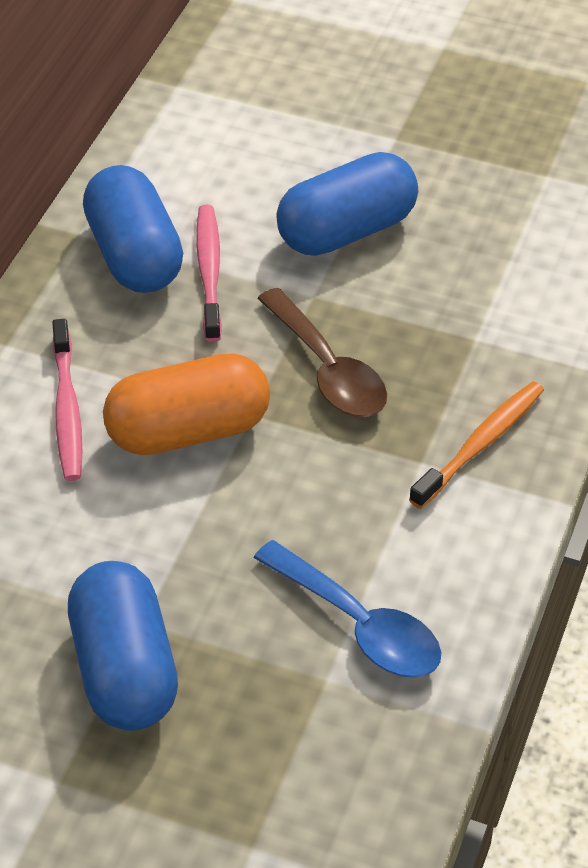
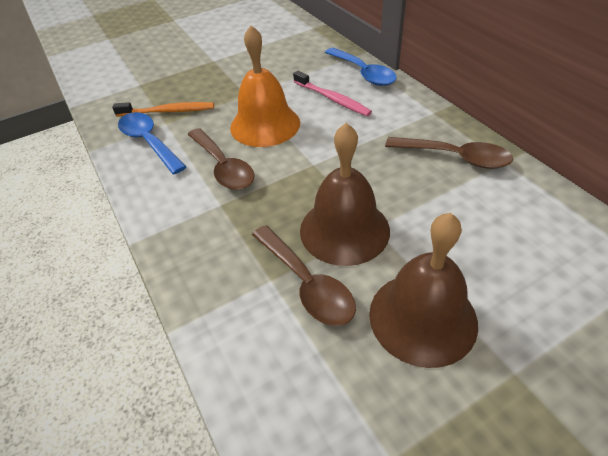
blue capsule: 3 -> 0
blue spoon: 1 -> 2
brown bell: 0 -> 2
brown spoon: 1 -> 3
orange bell: 0 -> 1
orange capsule: 1 -> 0
pink toothbrush: 2 -> 1

